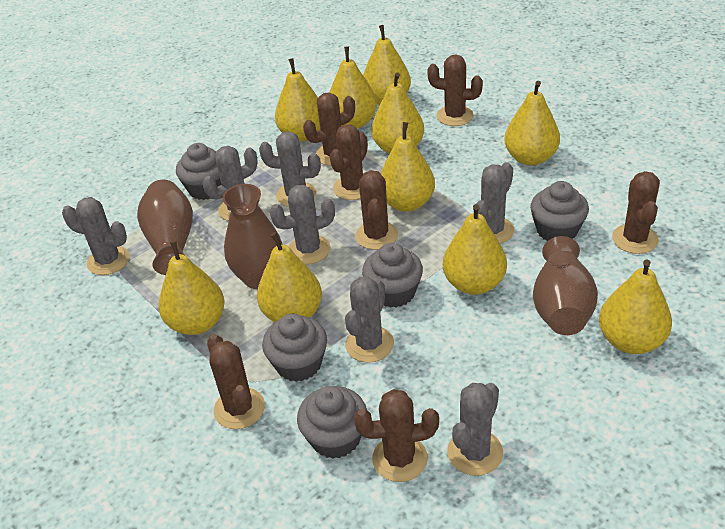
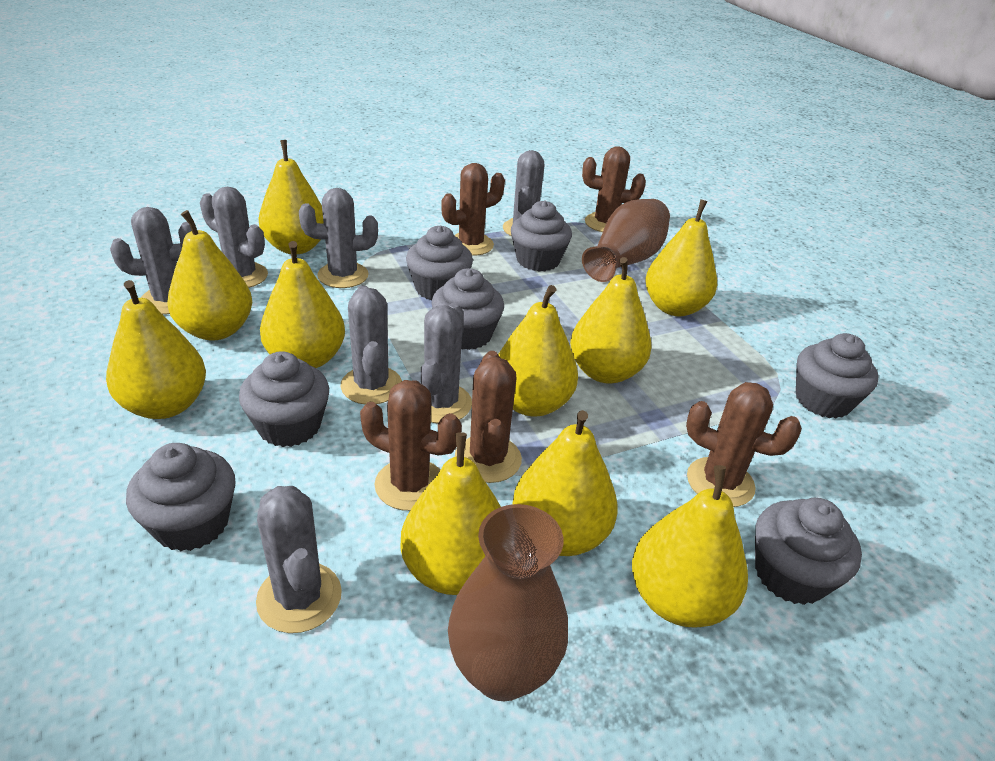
brown cactus: 7 -> 5
brown vase: 3 -> 2
grey cupcake: 5 -> 7

